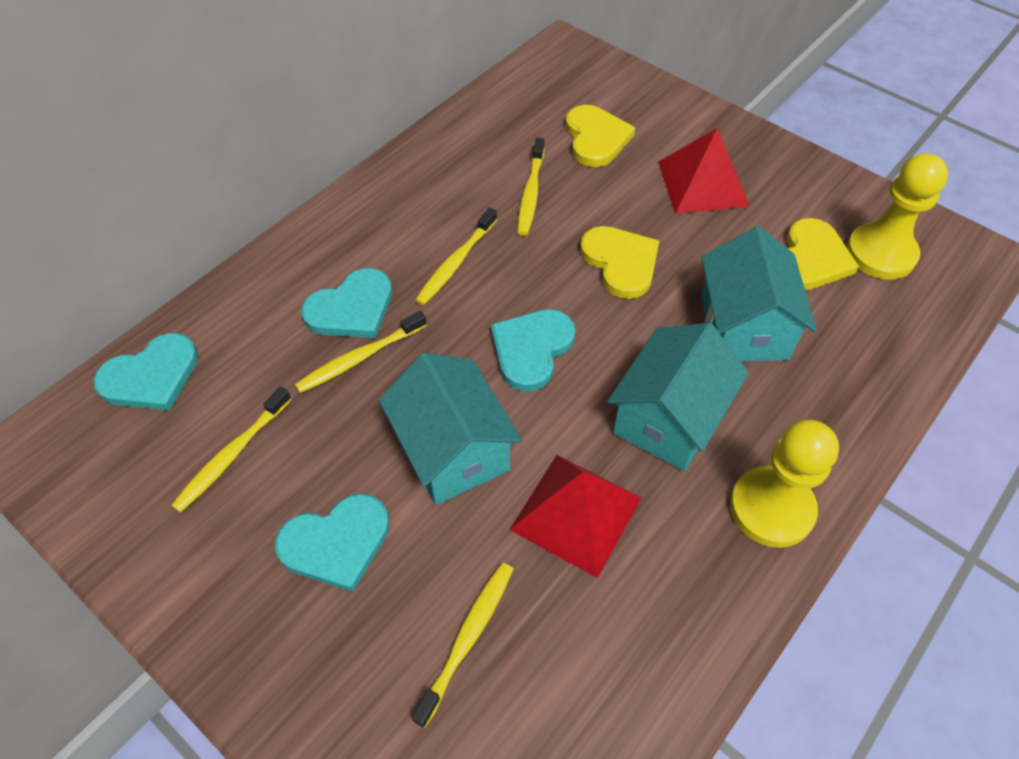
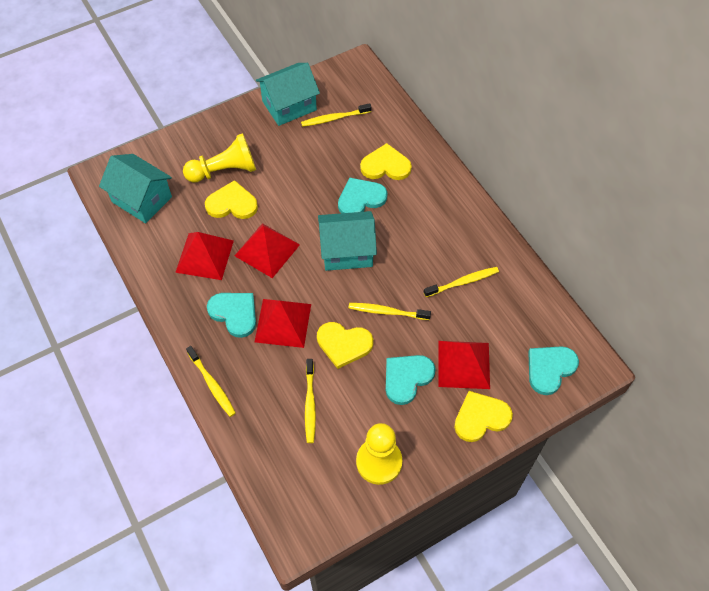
red pyramid: 2 -> 4
yellow heart: 3 -> 4

